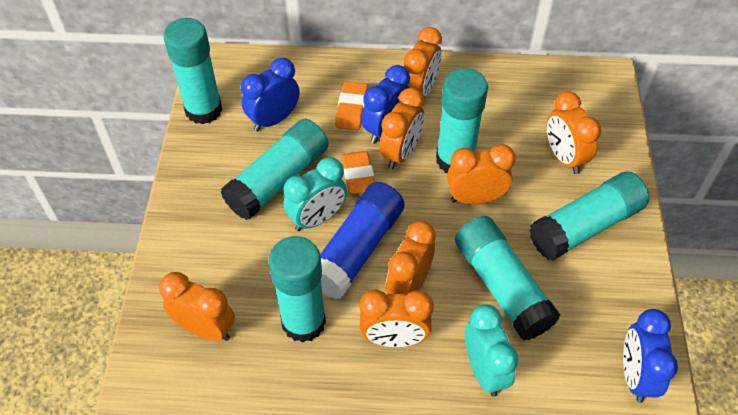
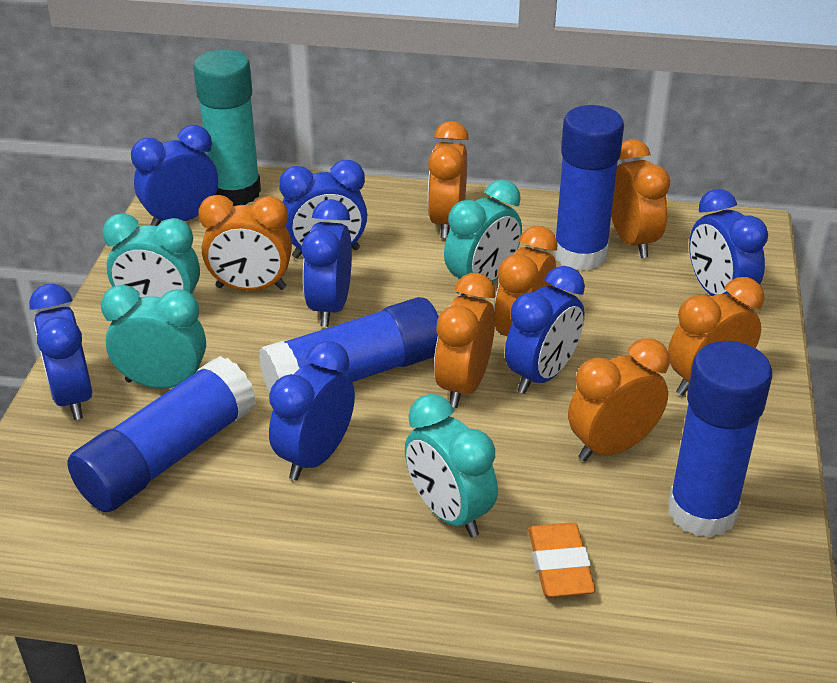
blue clock: 3 -> 7
blue glue stick: 1 -> 4
orange eraser: 2 -> 1
turquoise clock: 2 -> 4
turquoise glue stick: 6 -> 1

